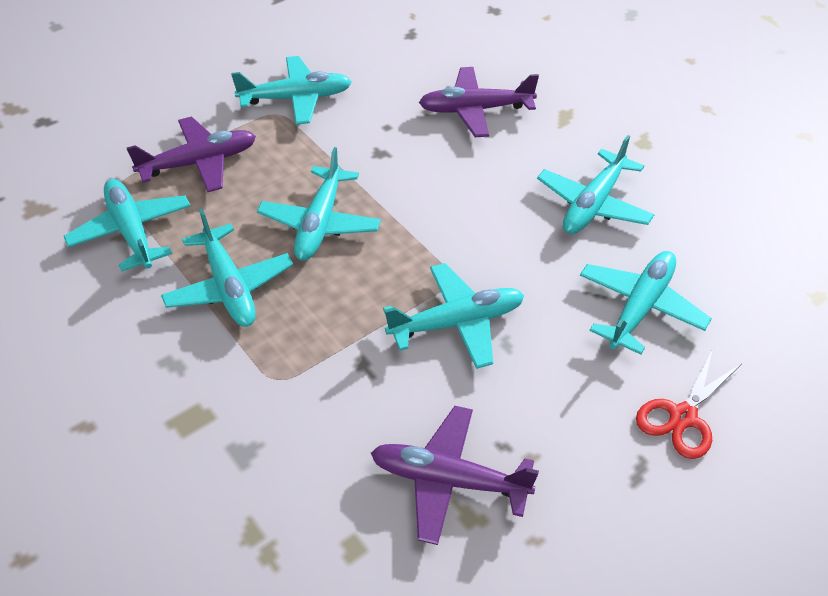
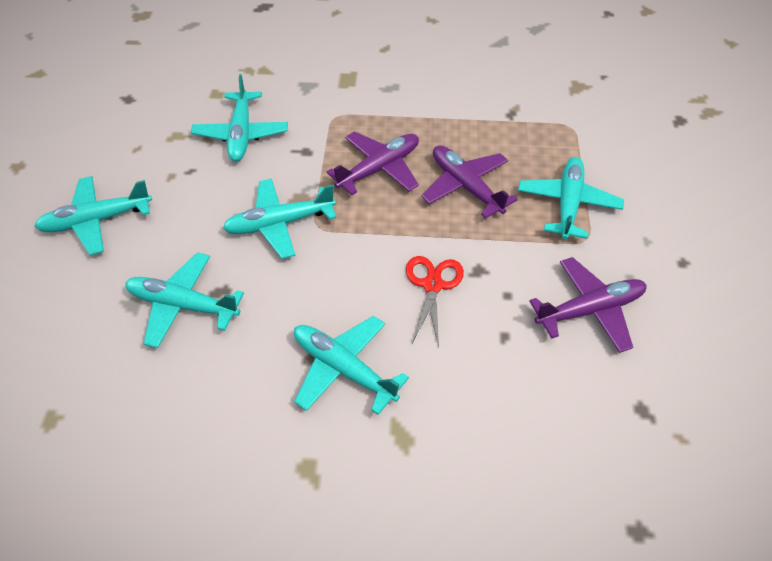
turquoise plane: 7 -> 6

